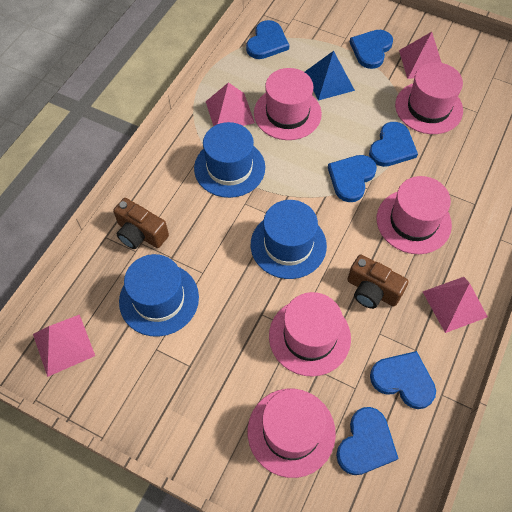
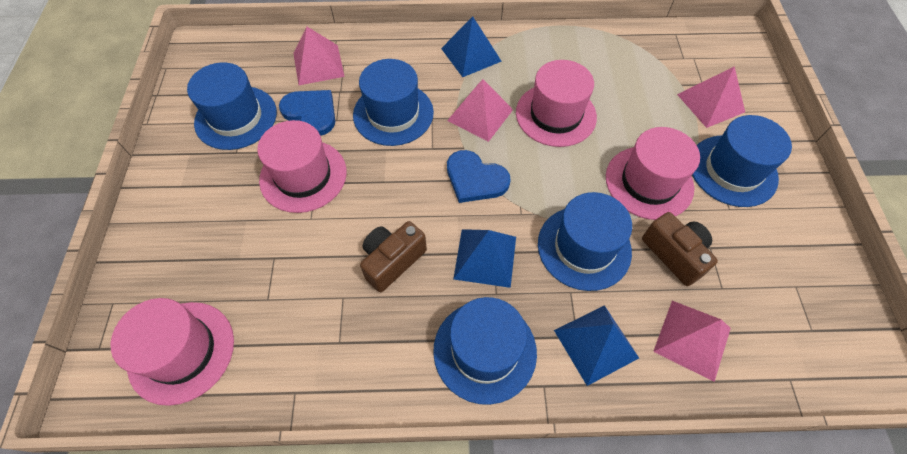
blue hat: 3 -> 5
blue heart: 6 -> 2
blue pyramid: 1 -> 3
pink hat: 5 -> 4

